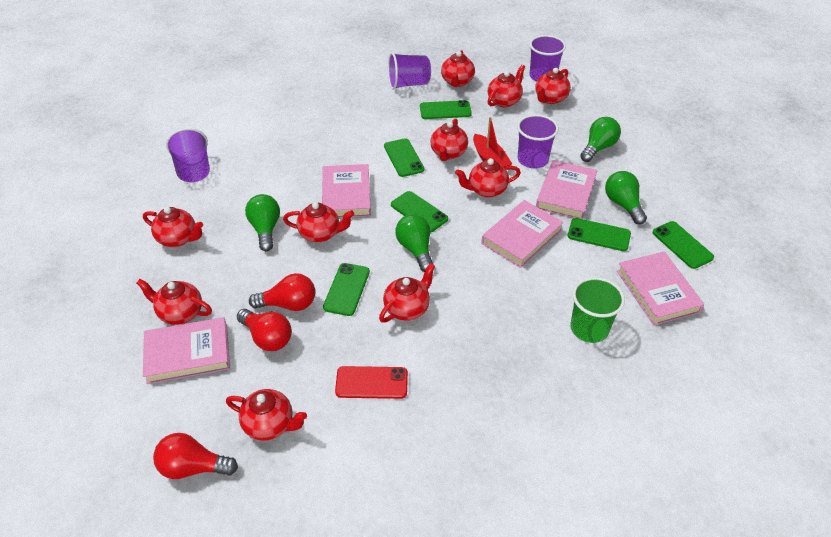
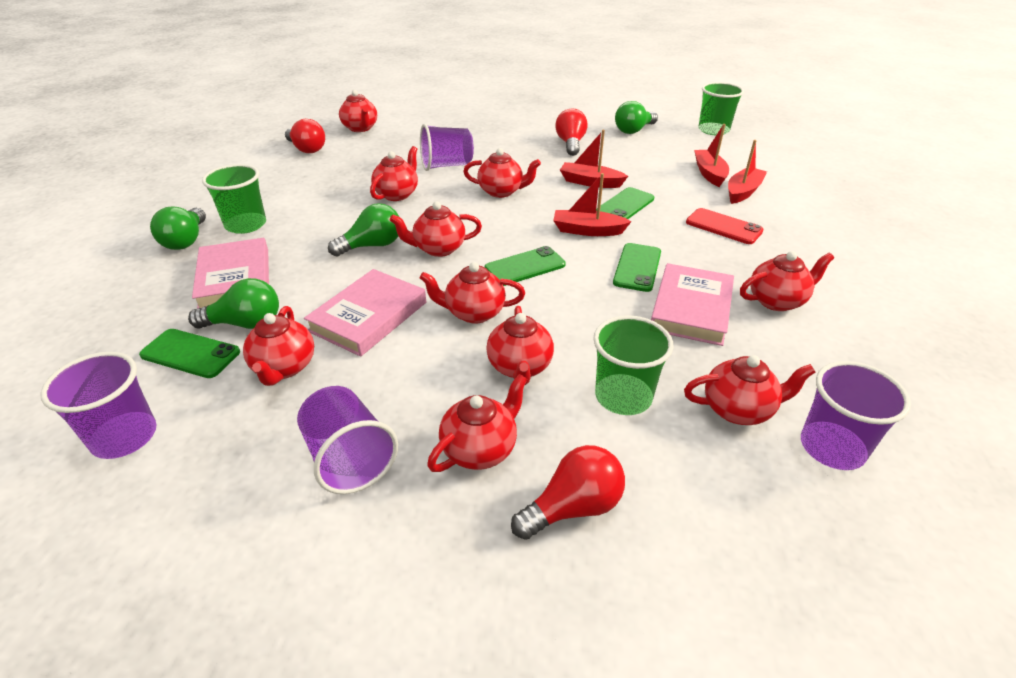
green cup: 1 -> 3
green phone: 6 -> 4
pink book: 5 -> 3
red boat: 1 -> 4

